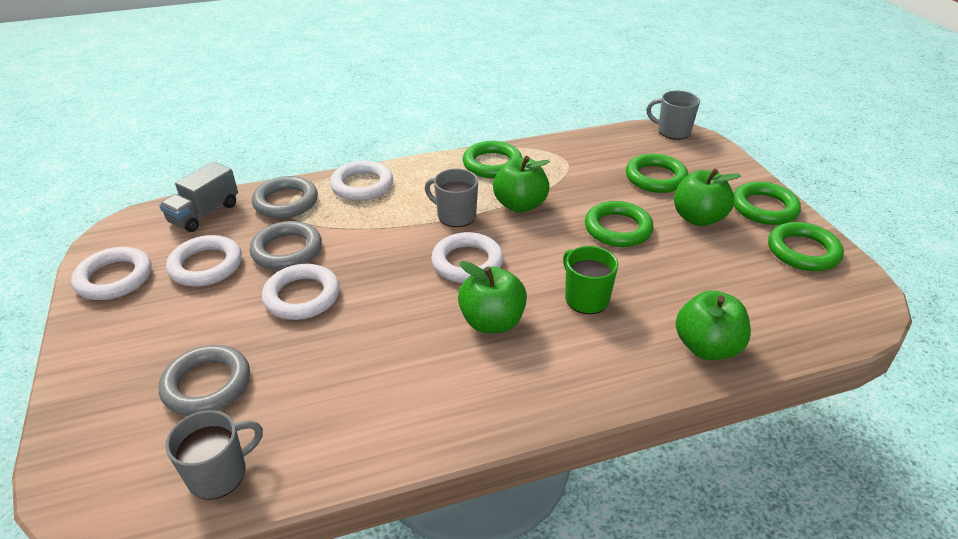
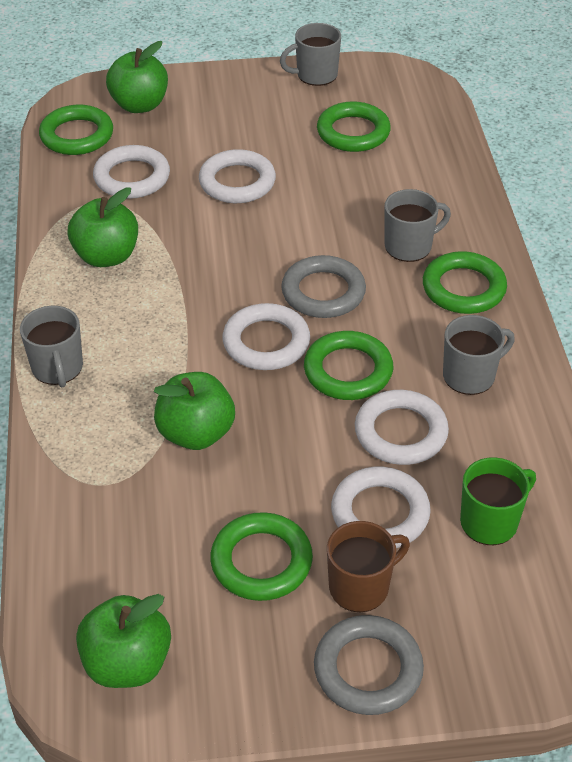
brown mug: 0 -> 1
grey mug: 3 -> 4
grey ring: 3 -> 2
grey truck: 1 -> 0

